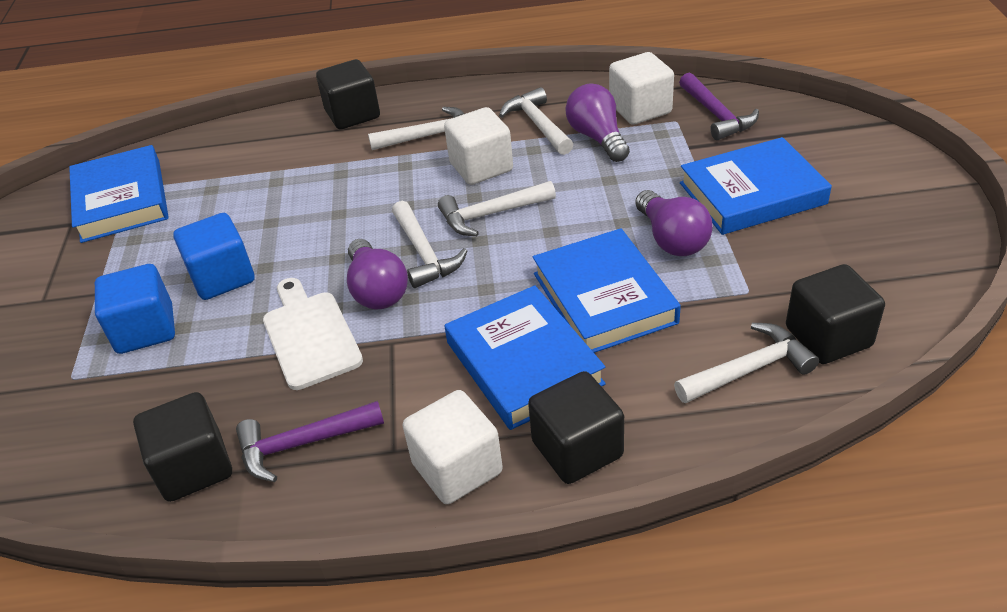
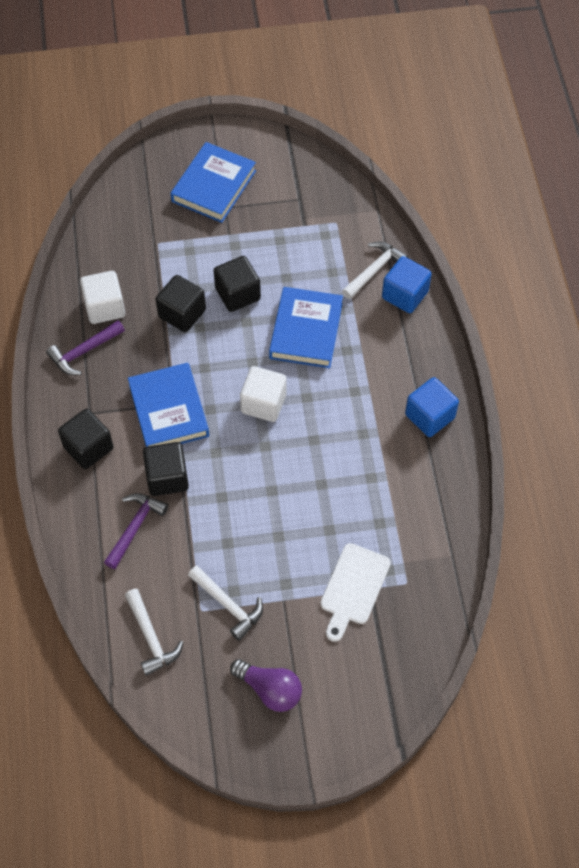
blue book: 4 -> 3
purple light bulb: 3 -> 1
white cube: 3 -> 2
white hammer: 5 -> 3

